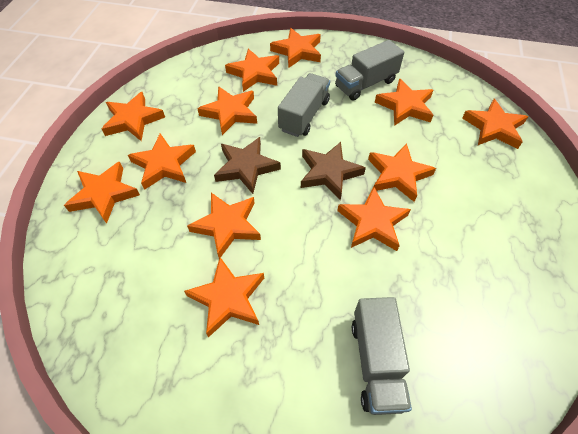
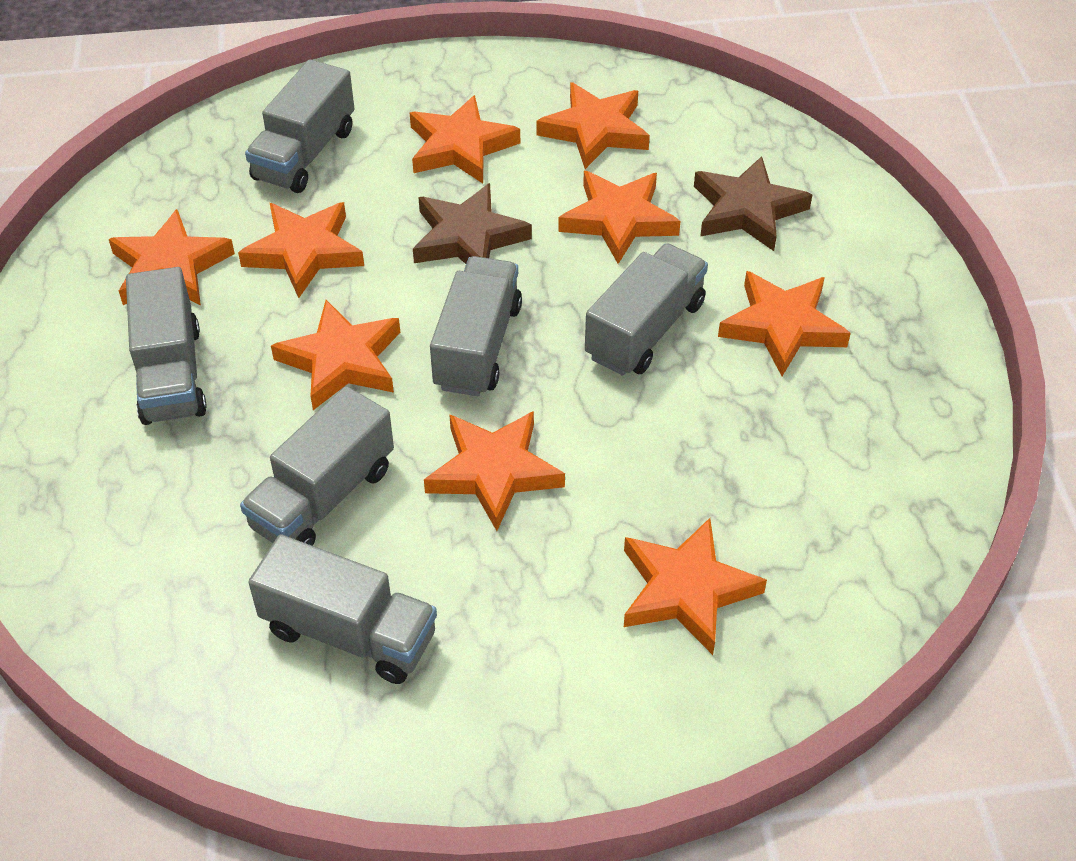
grey truck: 3 -> 6
orange star: 12 -> 9

